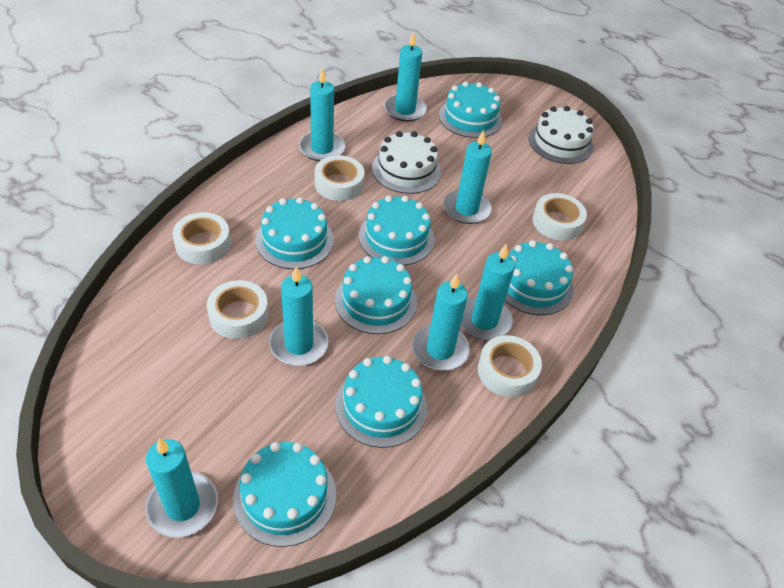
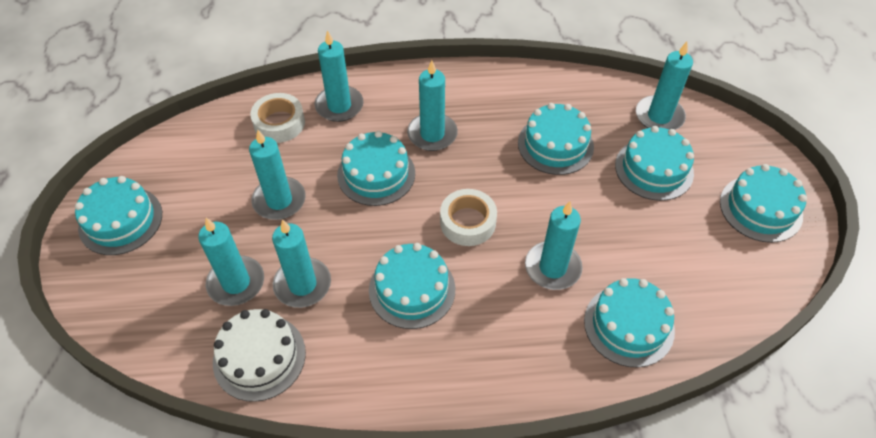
white cake: 2 -> 1
white tape: 5 -> 2

